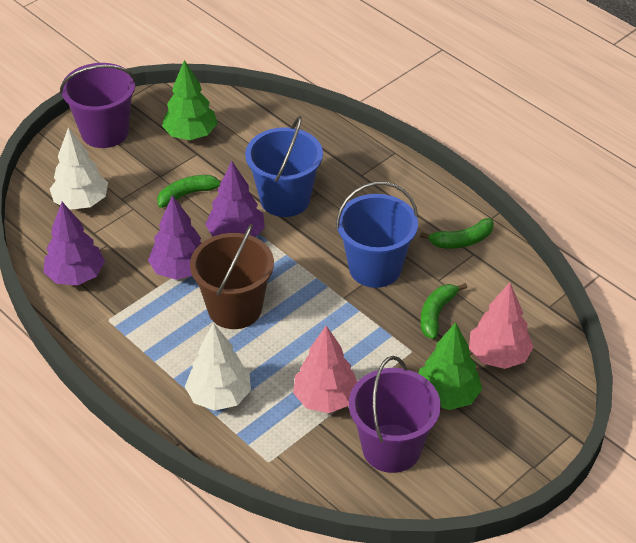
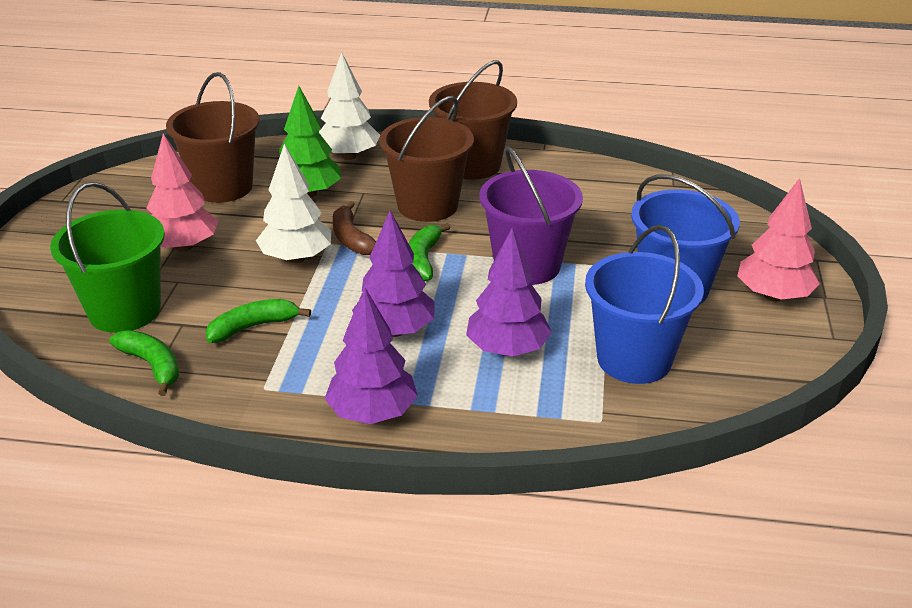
brown banana: 0 -> 1
brown bucket: 1 -> 3
green bucket: 0 -> 1
green tree: 2 -> 1
purple bucket: 2 -> 1

